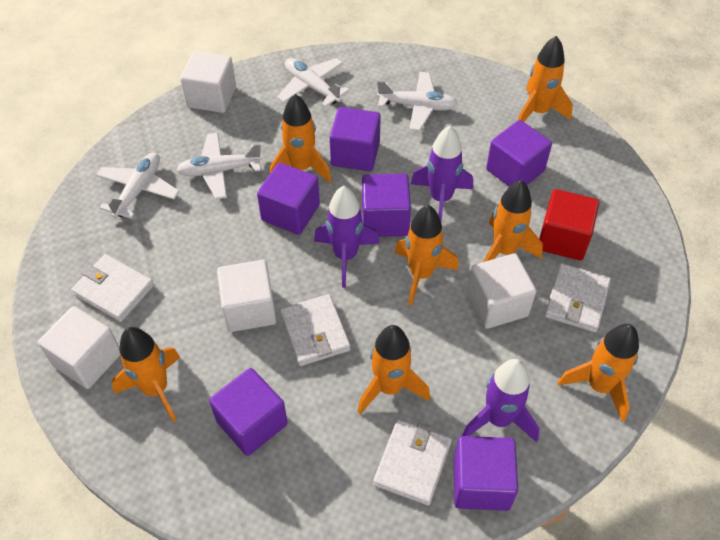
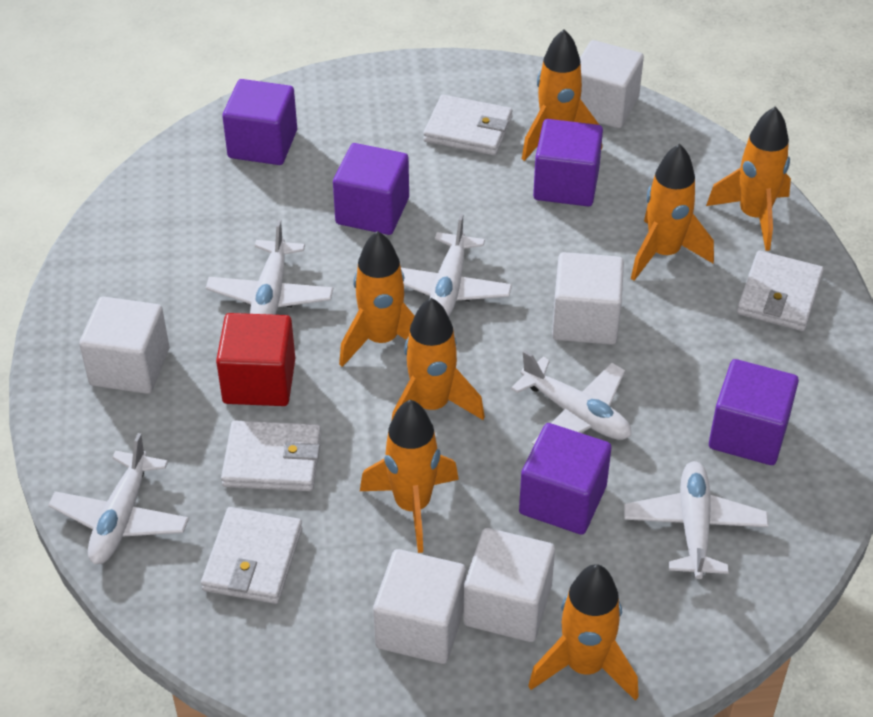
purple cube: 6 -> 5
purple rocket: 3 -> 0
white cube: 4 -> 5
white plane: 4 -> 5

